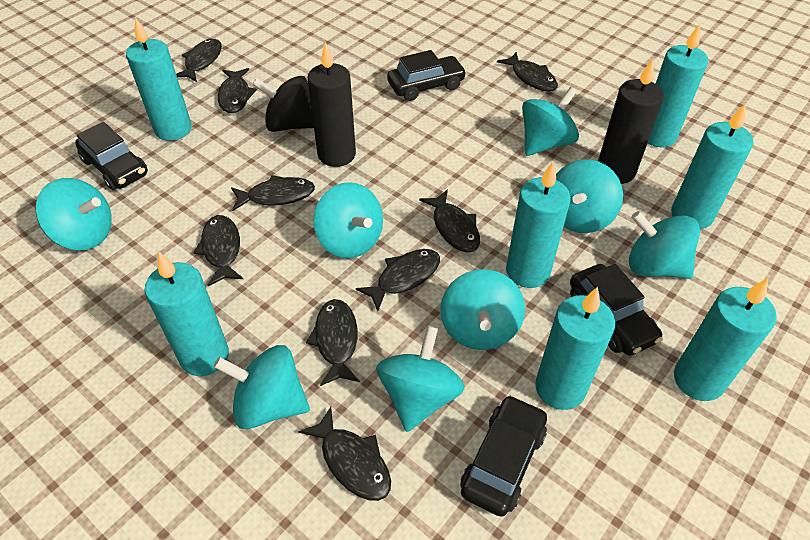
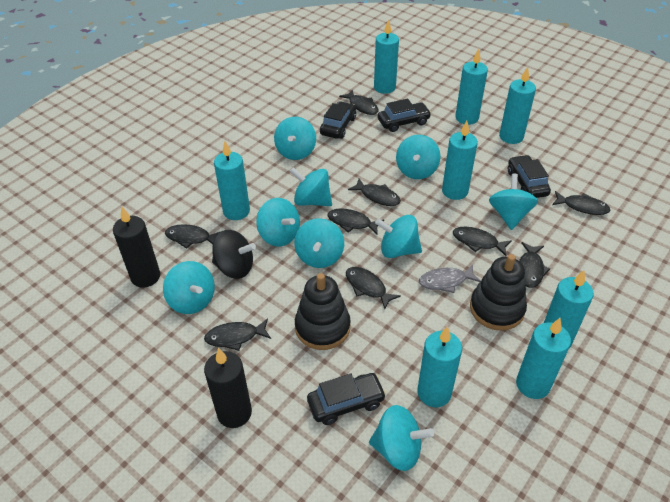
black stacking toy: 0 -> 2
grey fish: 0 -> 1
turquoise candle: 7 -> 8
turquoise spinning top: 8 -> 9

